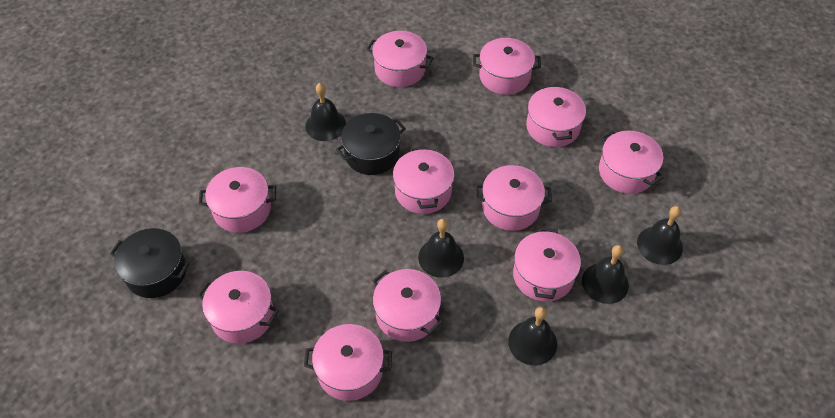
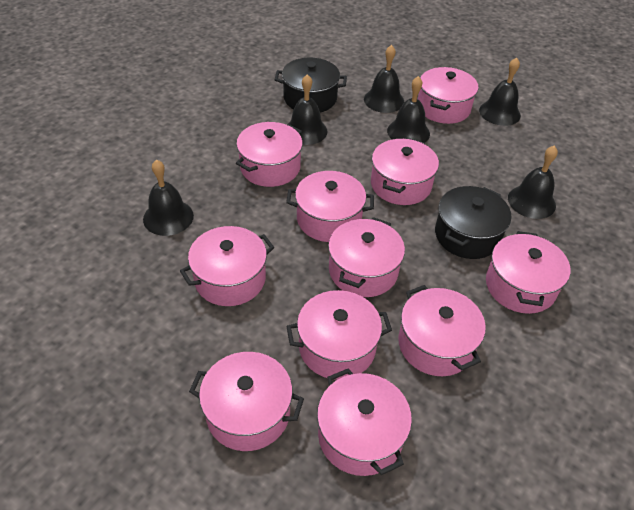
black bell: 5 -> 6

